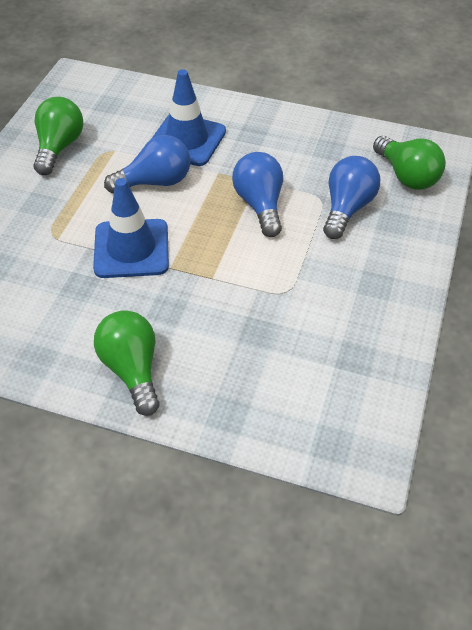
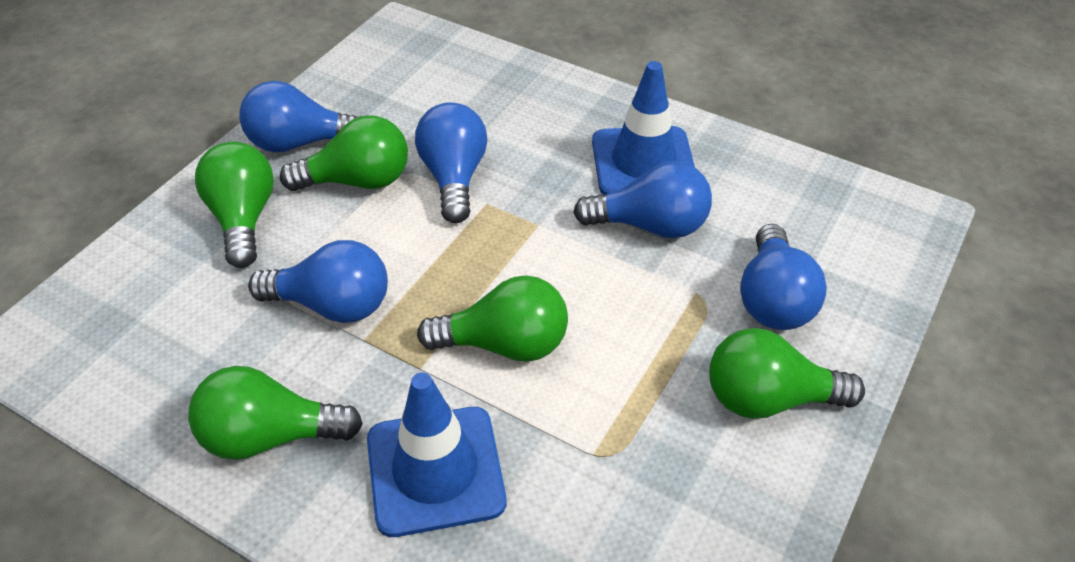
blue light bulb: 3 -> 5
green light bulb: 3 -> 5

